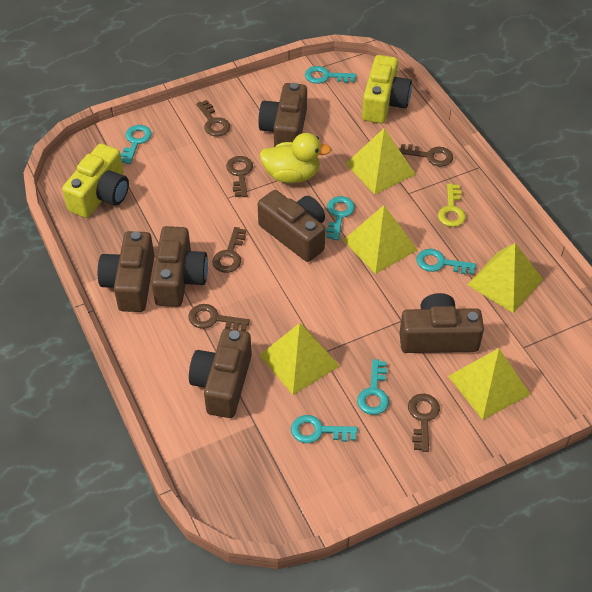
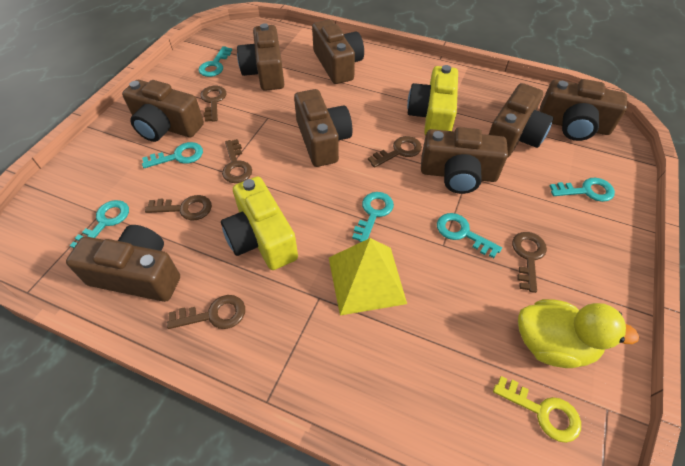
brown camera: 6 -> 8
yellow pyramid: 5 -> 1

